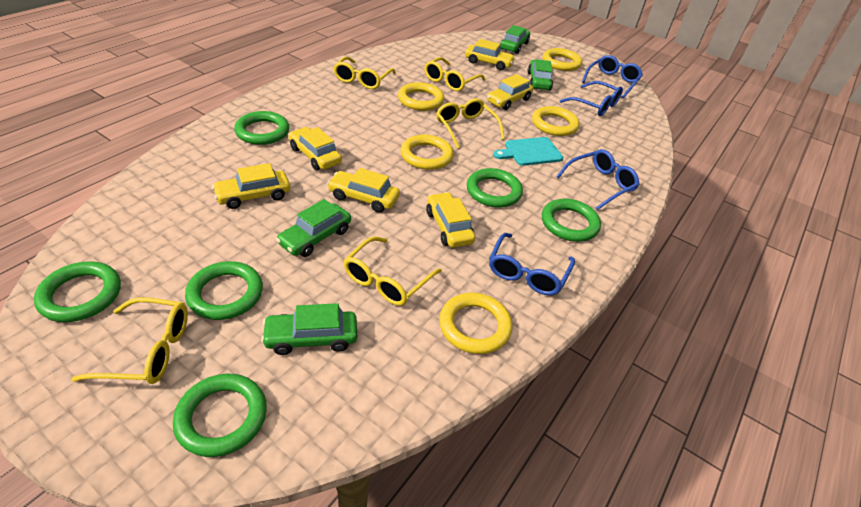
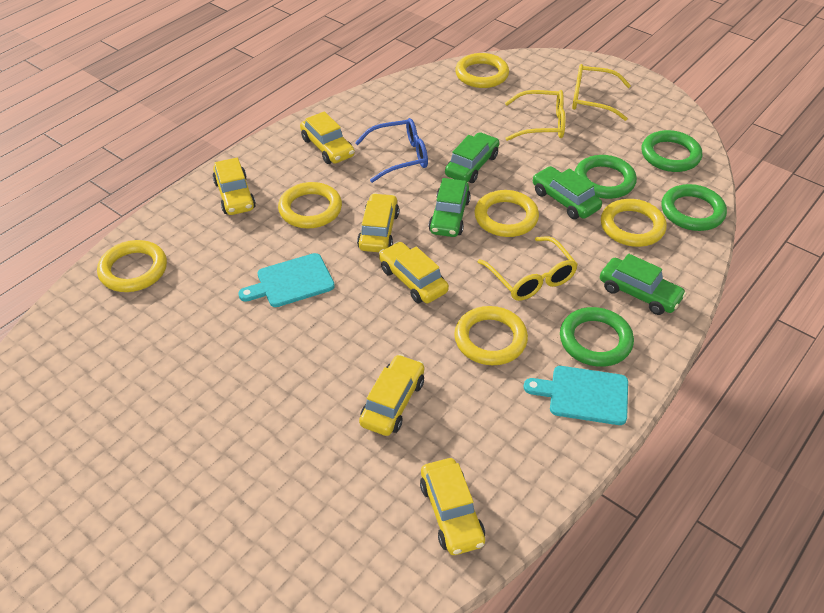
blue glasses: 4 -> 1
green ring: 6 -> 4
turquoise cutting board: 1 -> 2
yellow glasses: 5 -> 3
yellow ring: 5 -> 6

